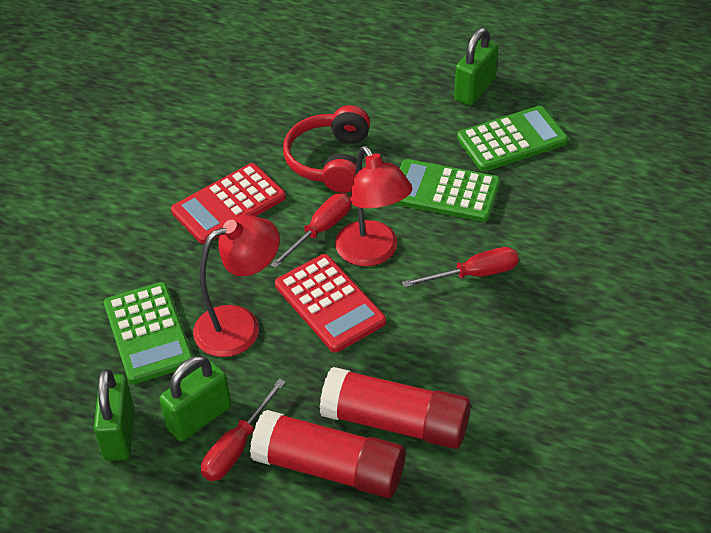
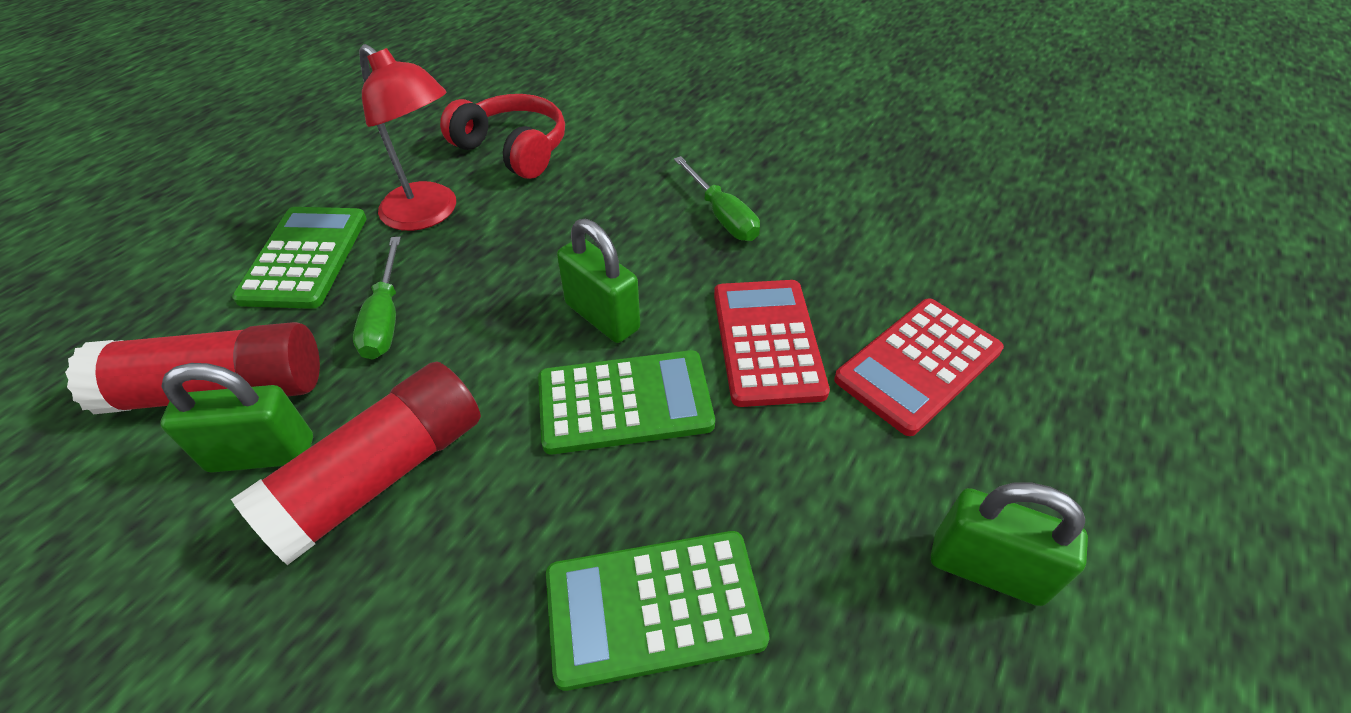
green screwdriver: 0 -> 2
red lamp: 2 -> 1
red screwdriver: 3 -> 0

